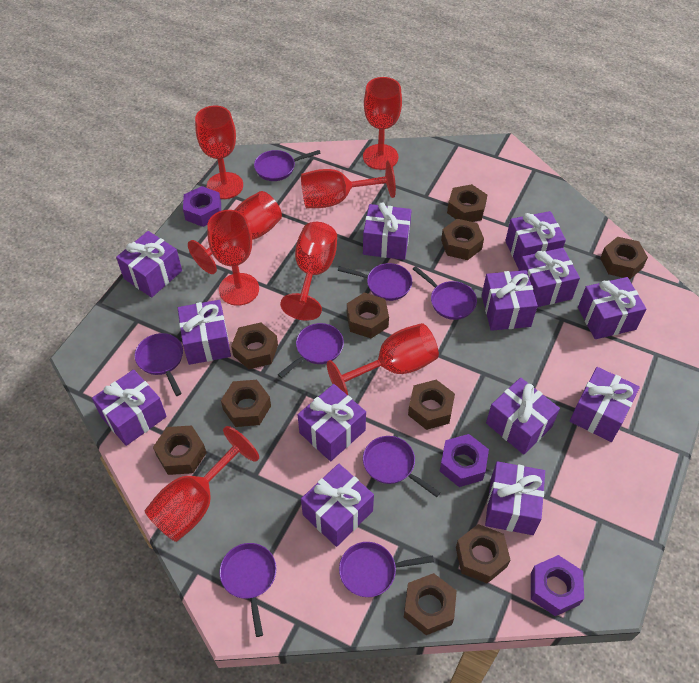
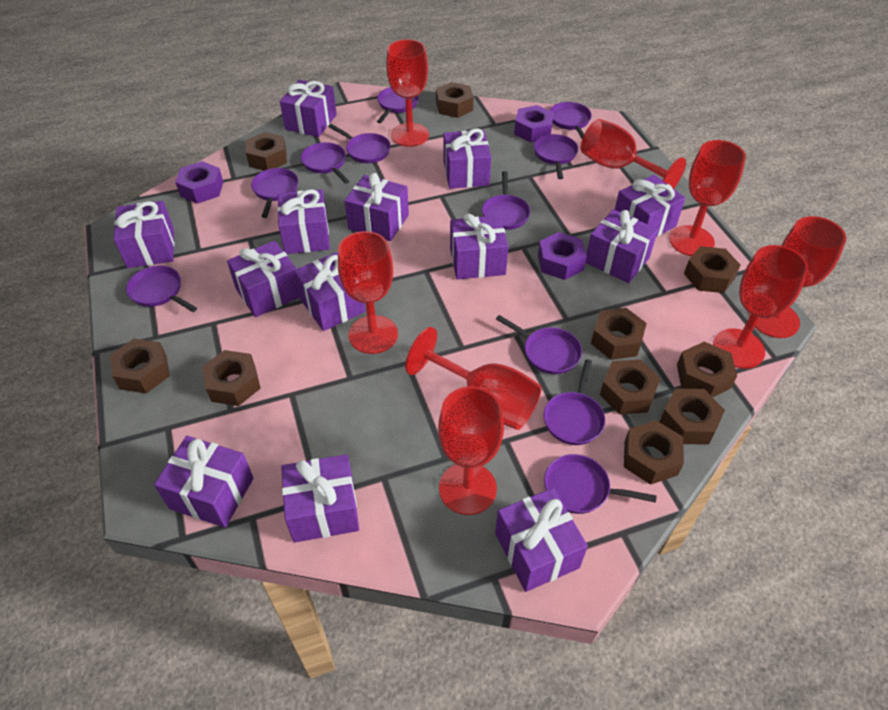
purple pan: 8 -> 11

